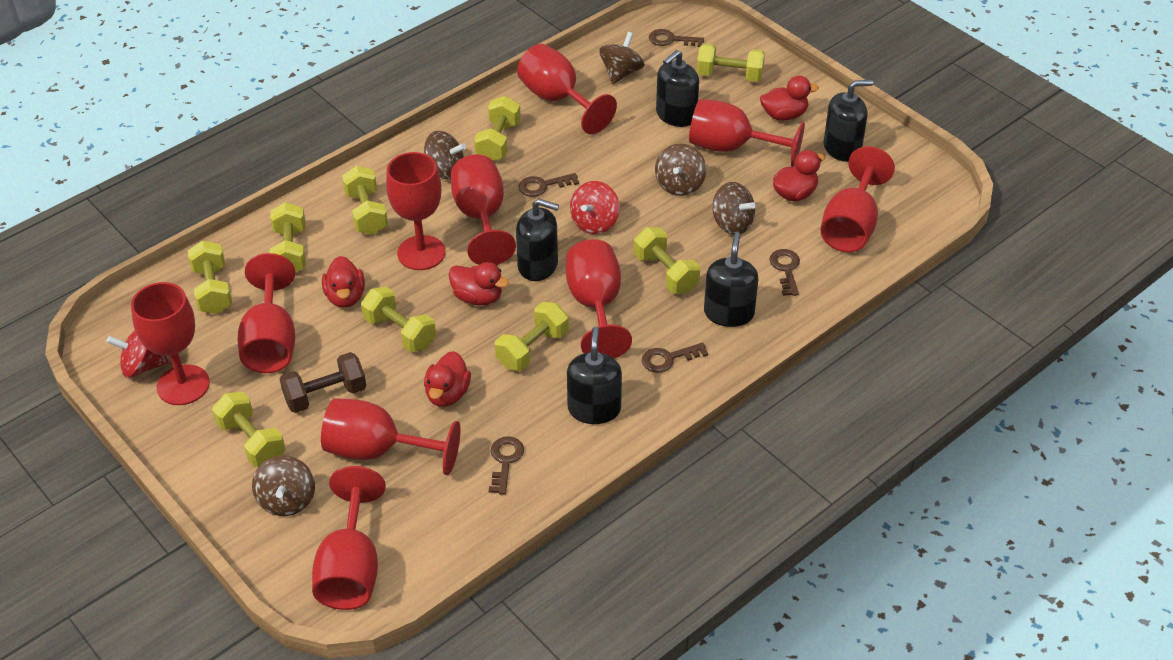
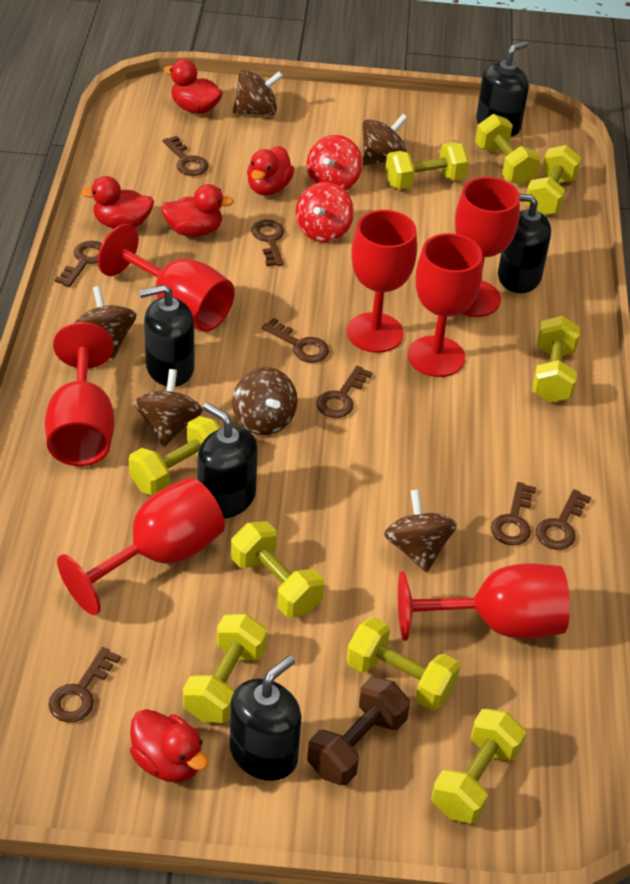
brown key: 5 -> 8
brown spinning top: 5 -> 6
red goblet: 10 -> 7

